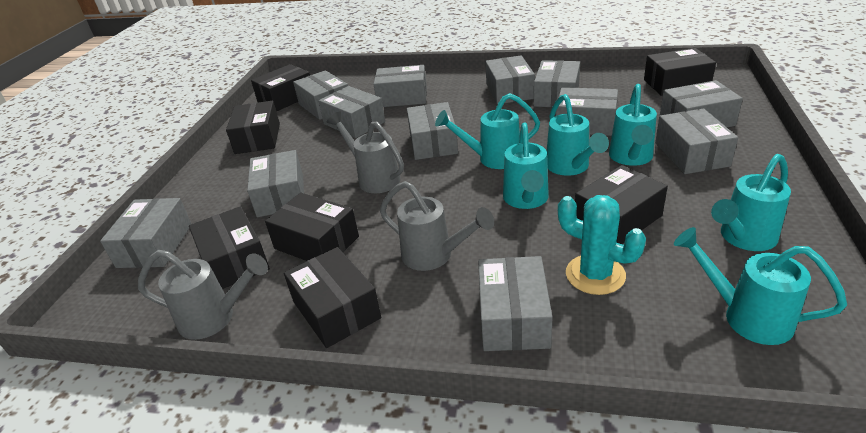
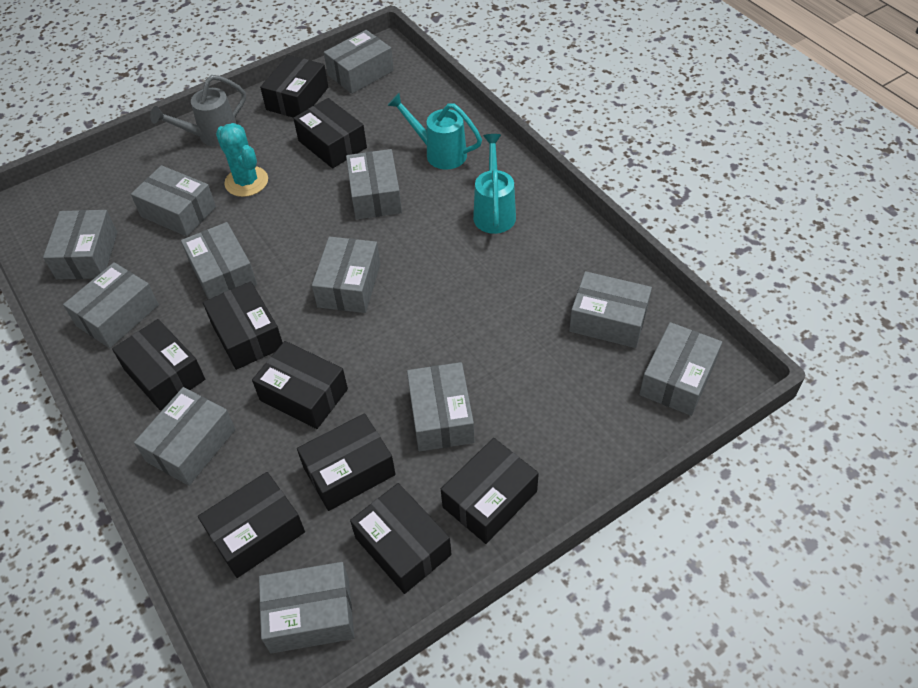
black box: 7 -> 9
grey watering can: 3 -> 1
turquoise watering can: 6 -> 2

